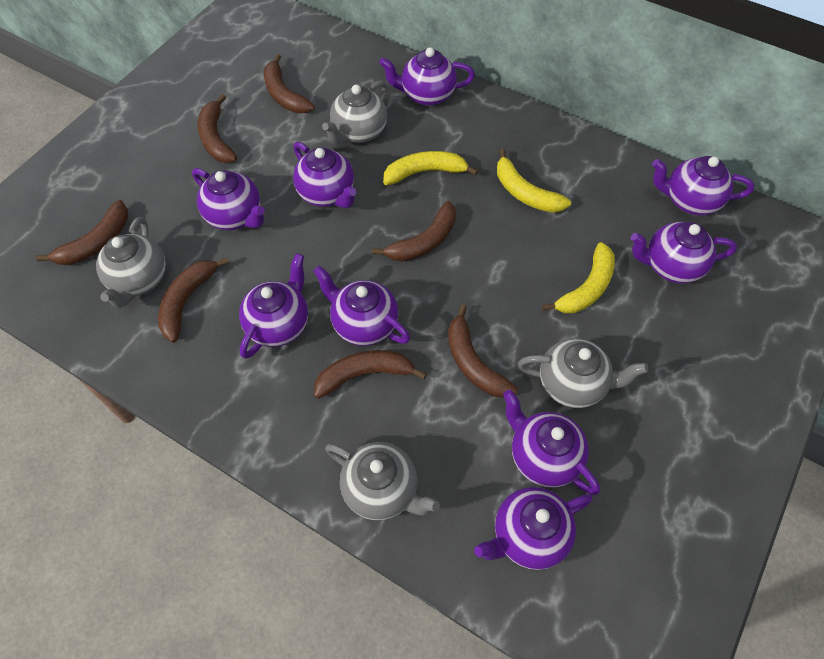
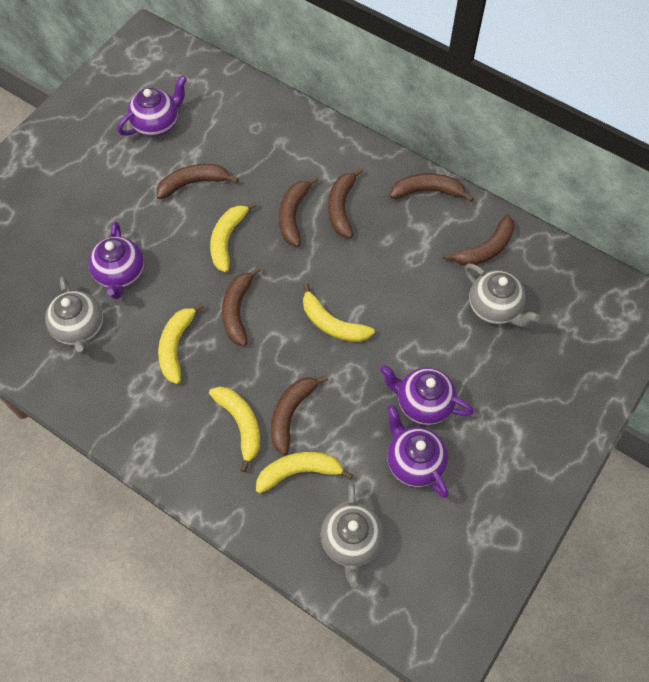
grey teapot: 4 -> 3
purple teapot: 9 -> 4
yellow banana: 3 -> 5

